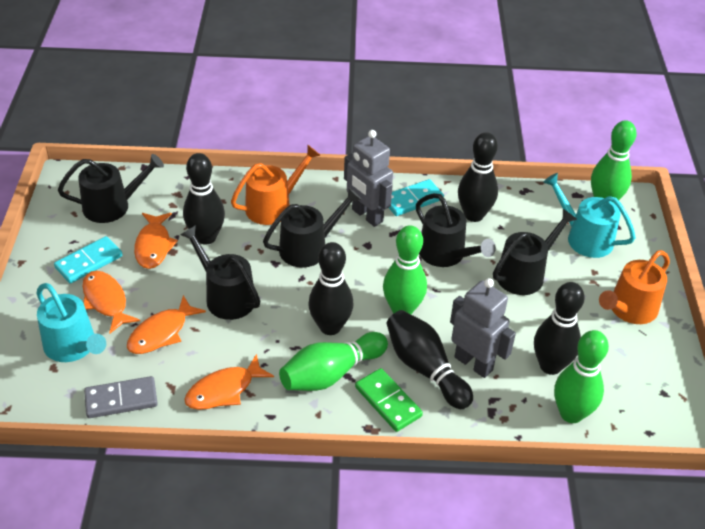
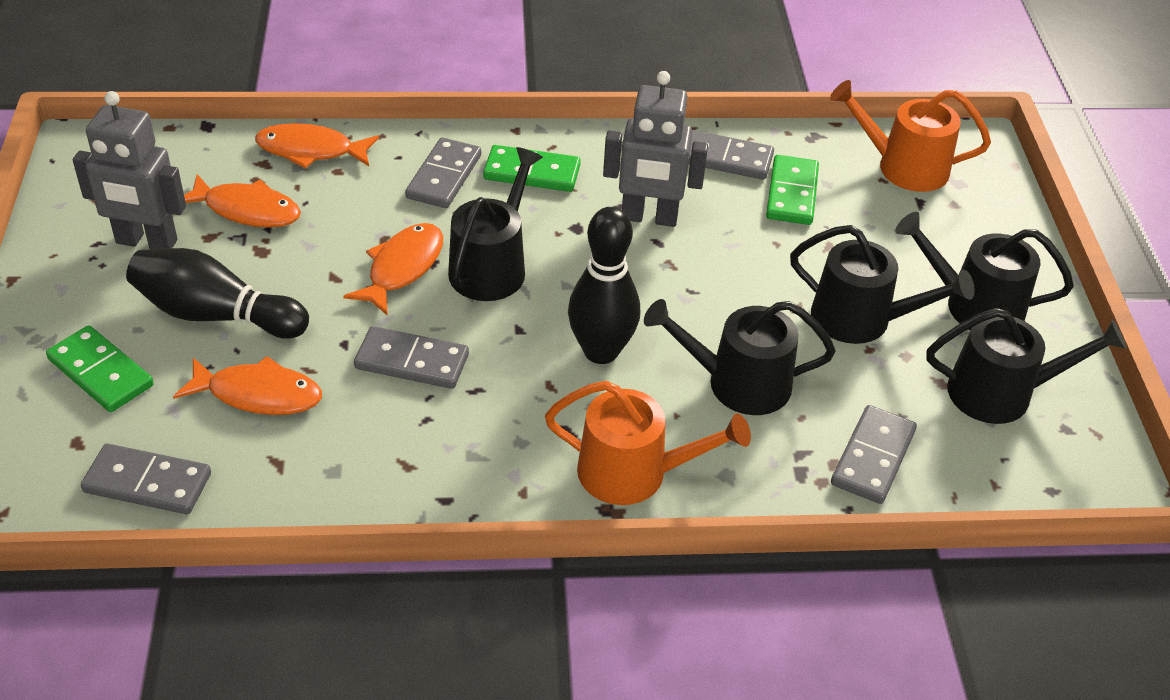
black bowling pin: 5 -> 2
green bowling pin: 4 -> 0
green domino: 1 -> 3
grey domino: 1 -> 5
turquoise domino: 2 -> 0
turquoise watering can: 2 -> 0

